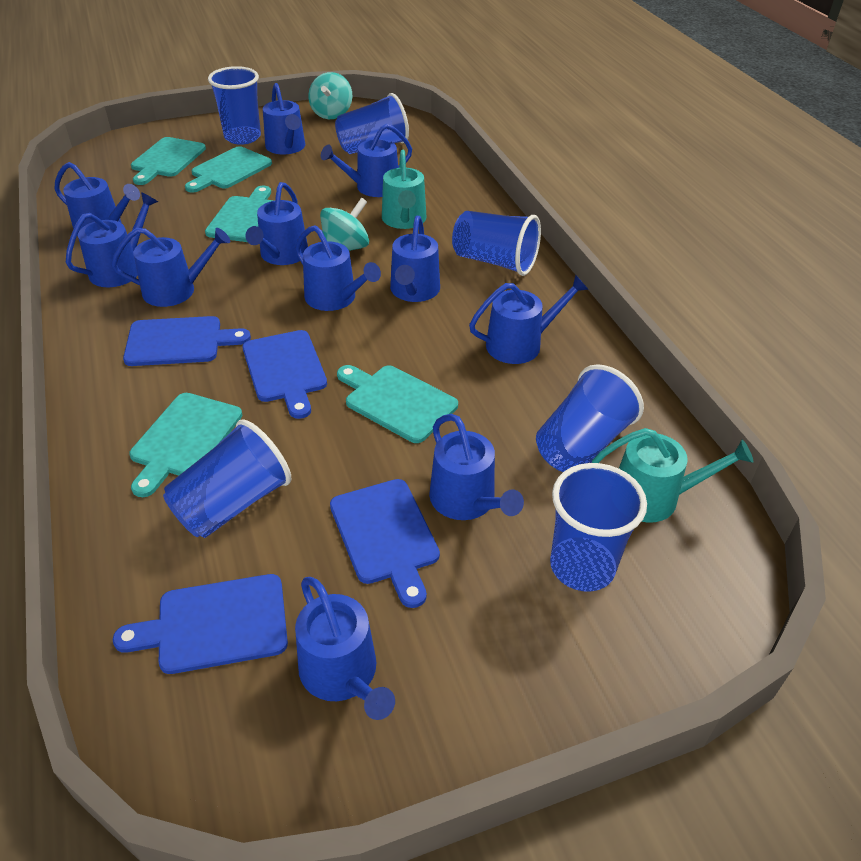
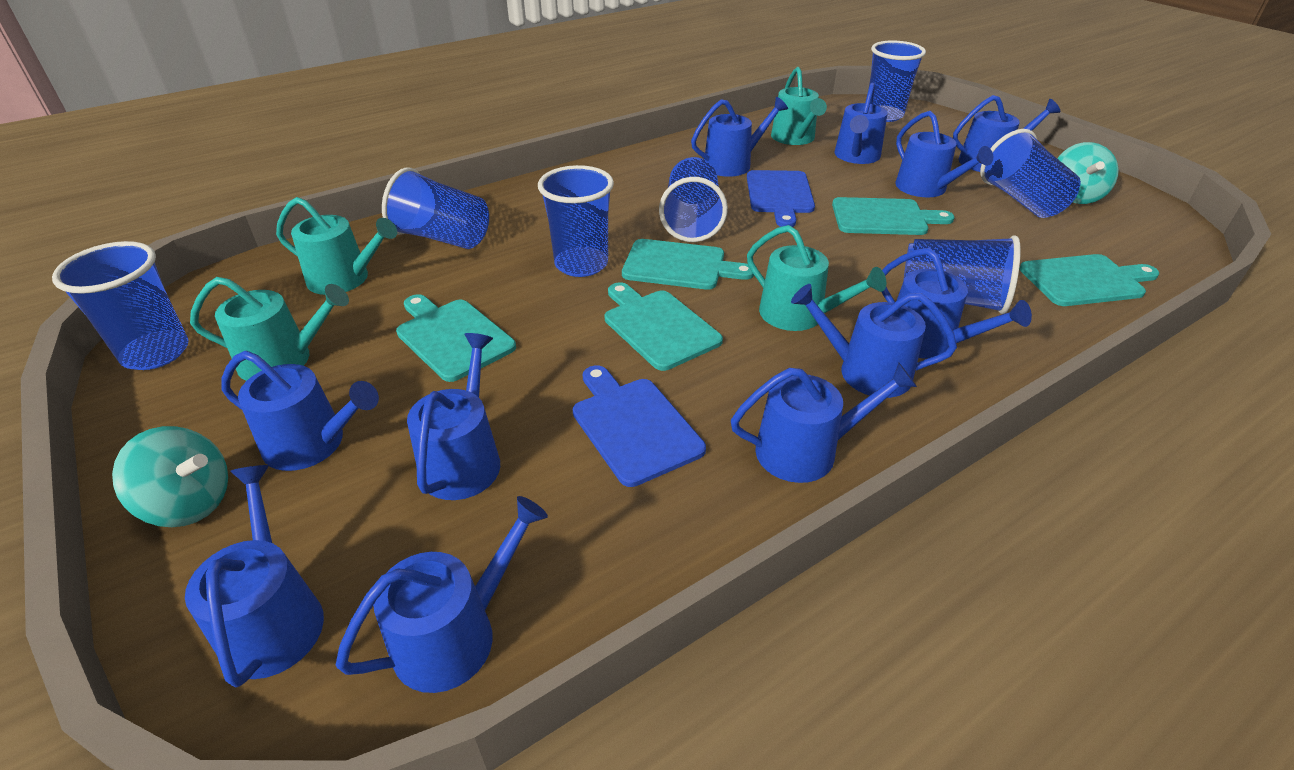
blue cup: 6 -> 7
blue cutting board: 4 -> 2
turquoise watering can: 2 -> 4

